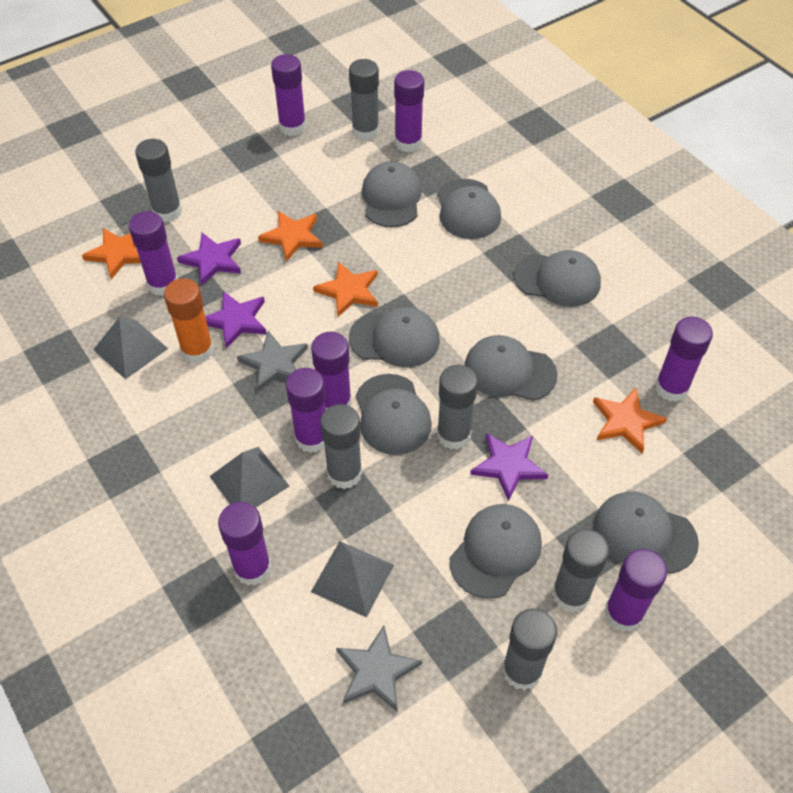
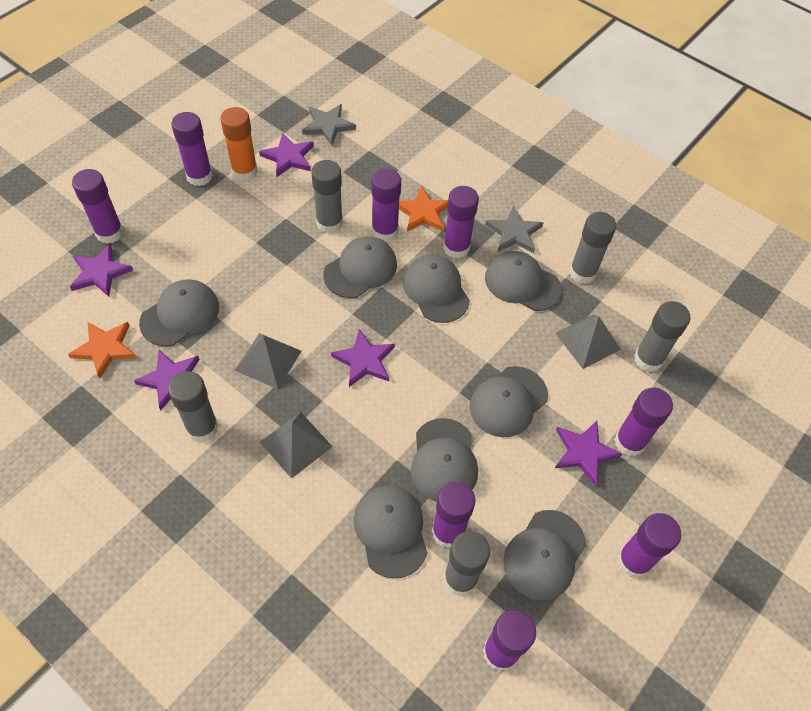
grey glue stick: 6 -> 5
orange star: 4 -> 2
purple star: 3 -> 5

